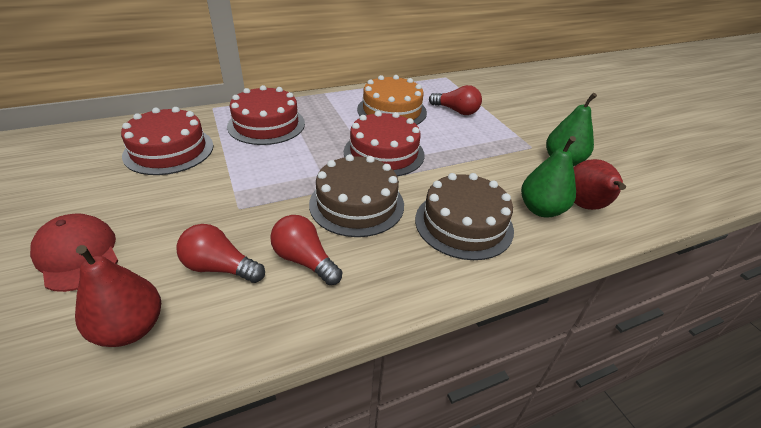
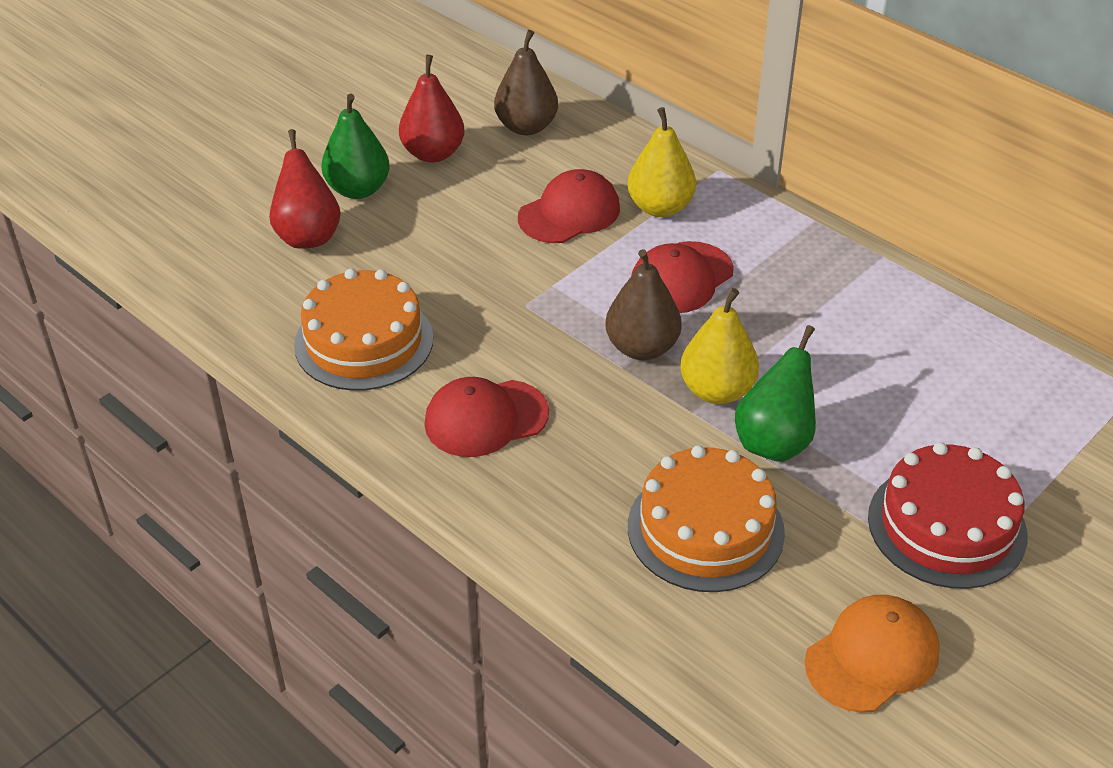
brown cake: 2 -> 0
brown pear: 0 -> 2
orange cake: 1 -> 2
orange cap: 0 -> 1
red cake: 3 -> 1
red cap: 1 -> 3
red light bulb: 3 -> 0
yellow pear: 0 -> 2

